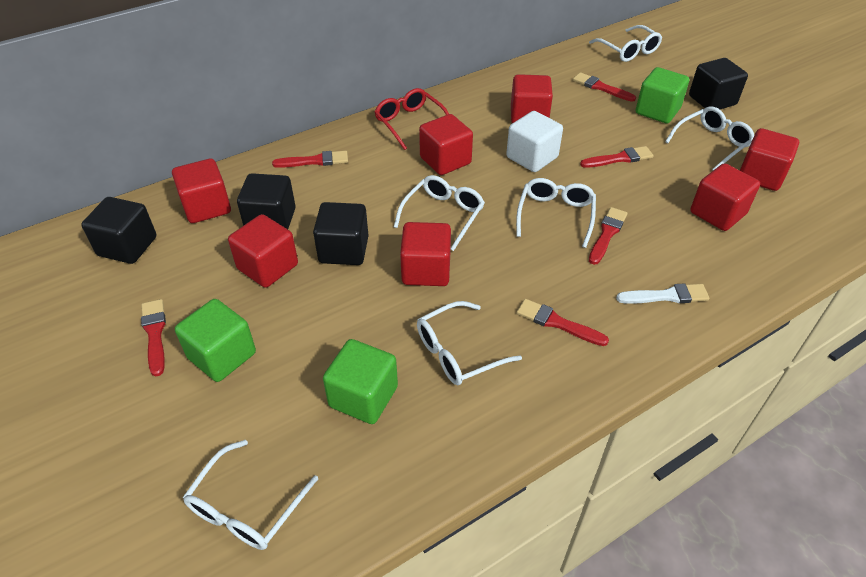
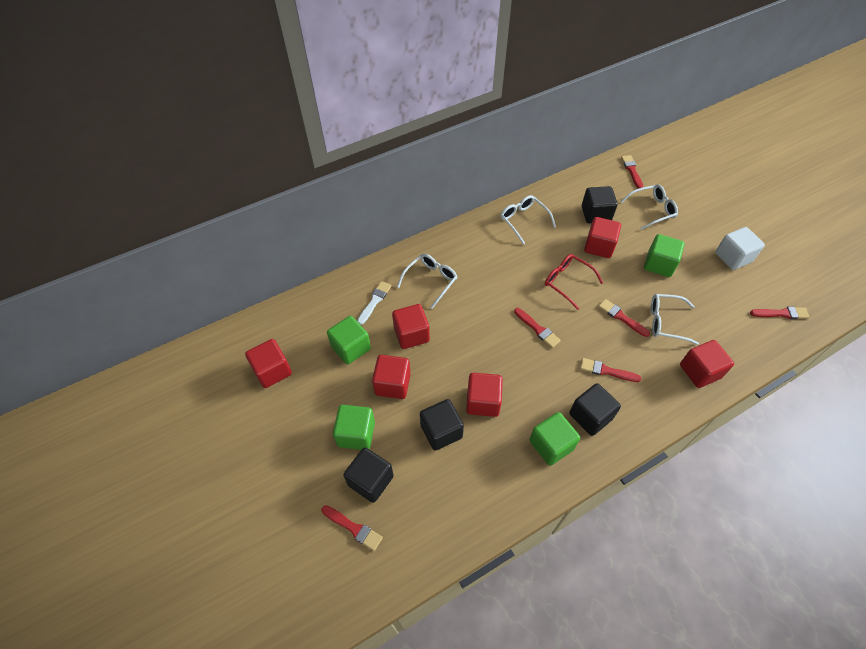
green cube: 3 -> 4
red cube: 7 -> 6
white glasses: 6 -> 4

